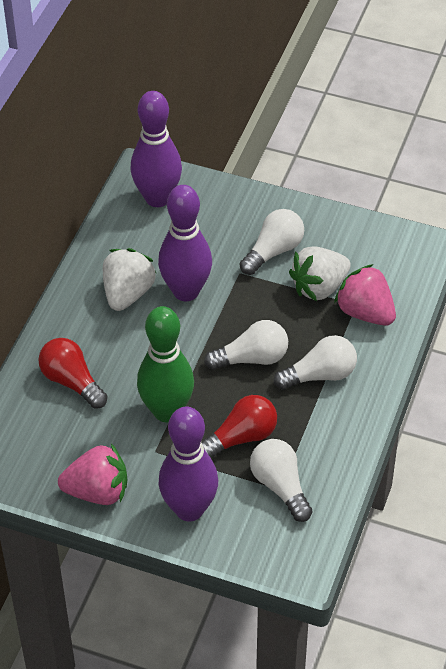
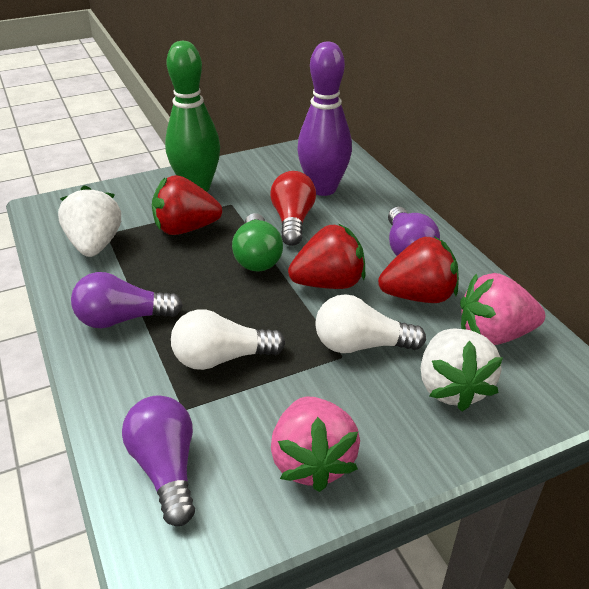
green light bulb: 0 -> 1
purple bowling pin: 3 -> 1
purple light bulb: 0 -> 3
red light bulb: 2 -> 1
red strawberry: 0 -> 3
white light bulb: 4 -> 2

